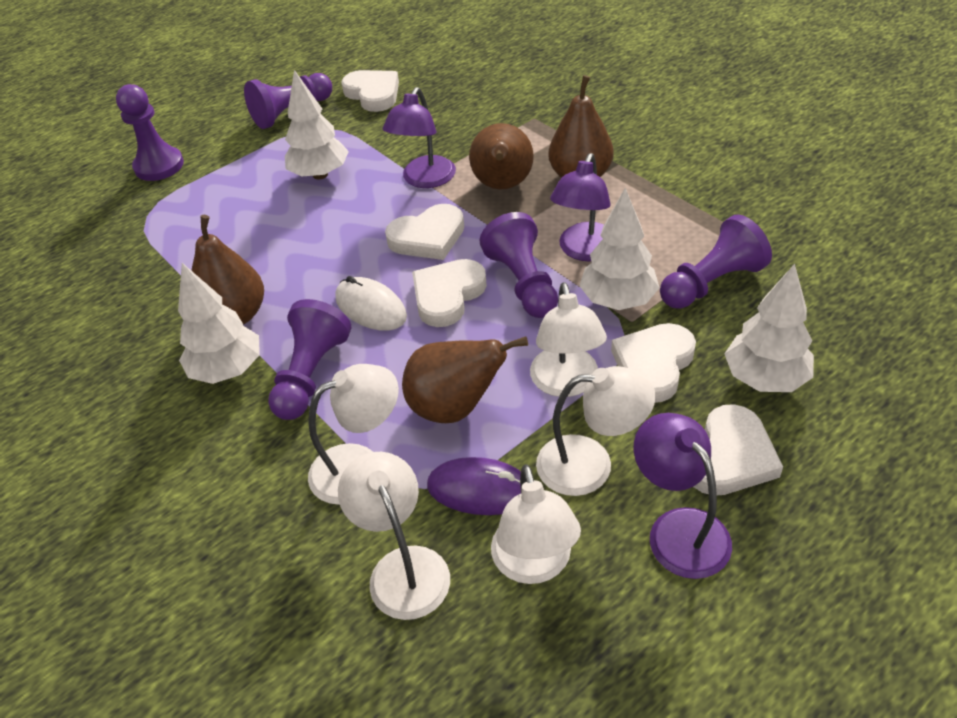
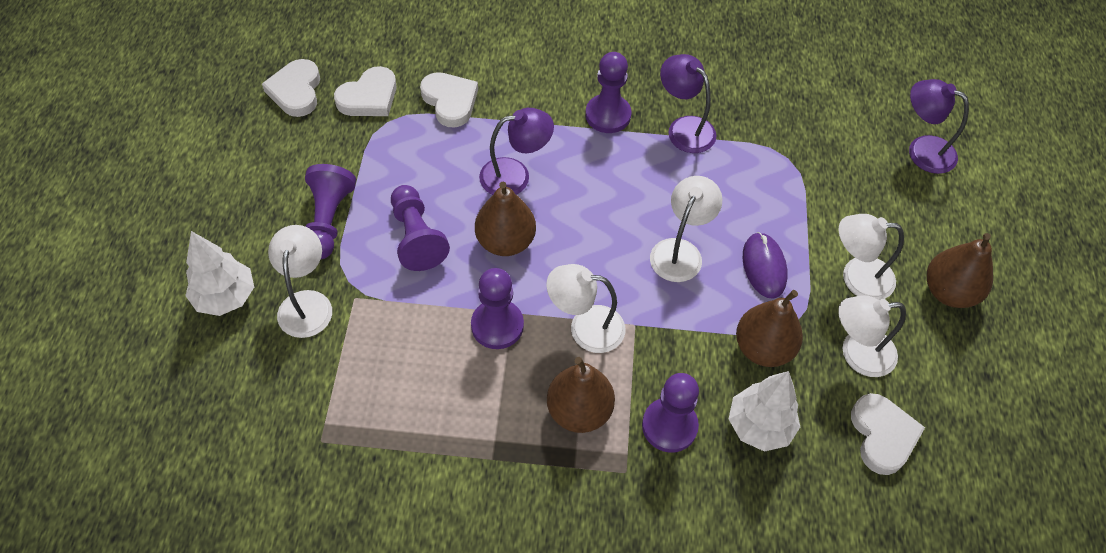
white heart: 5 -> 4
white mouse: 1 -> 0
white tree: 4 -> 2

